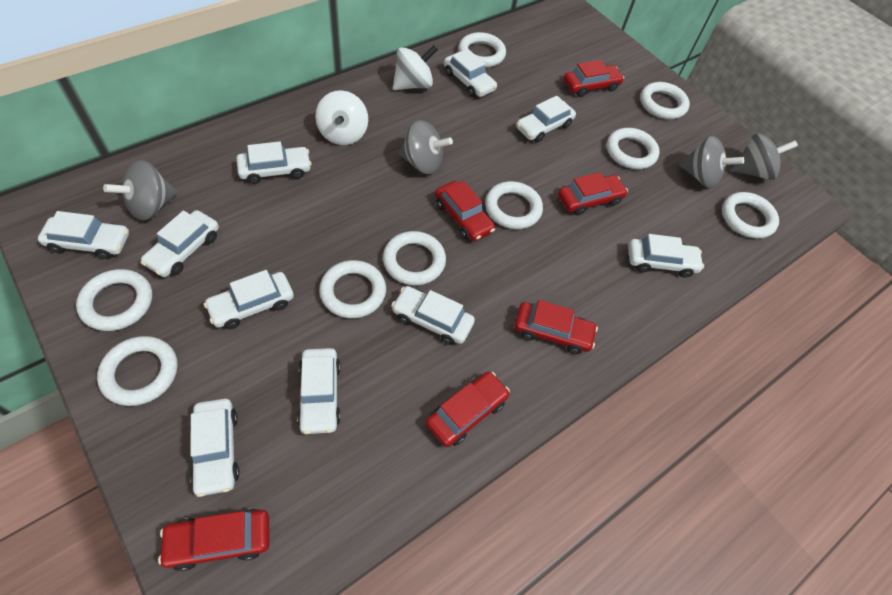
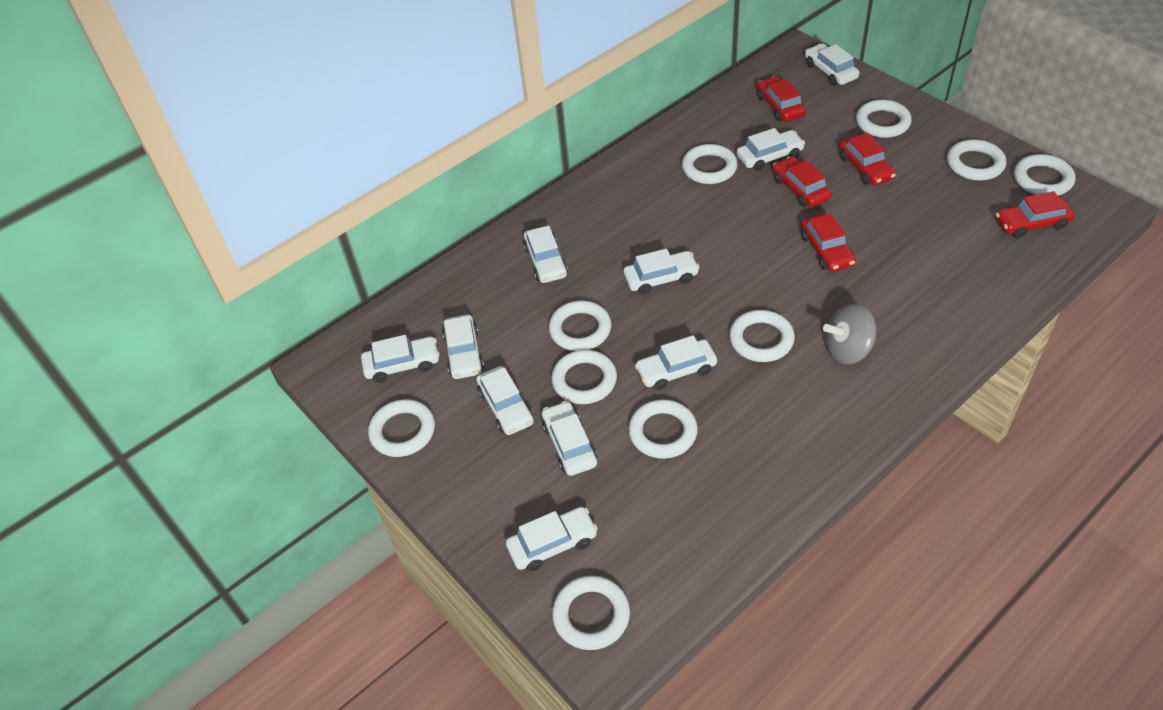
grey spinning top: 4 -> 1
red car: 6 -> 5
white ring: 9 -> 10
white spinning top: 2 -> 0

